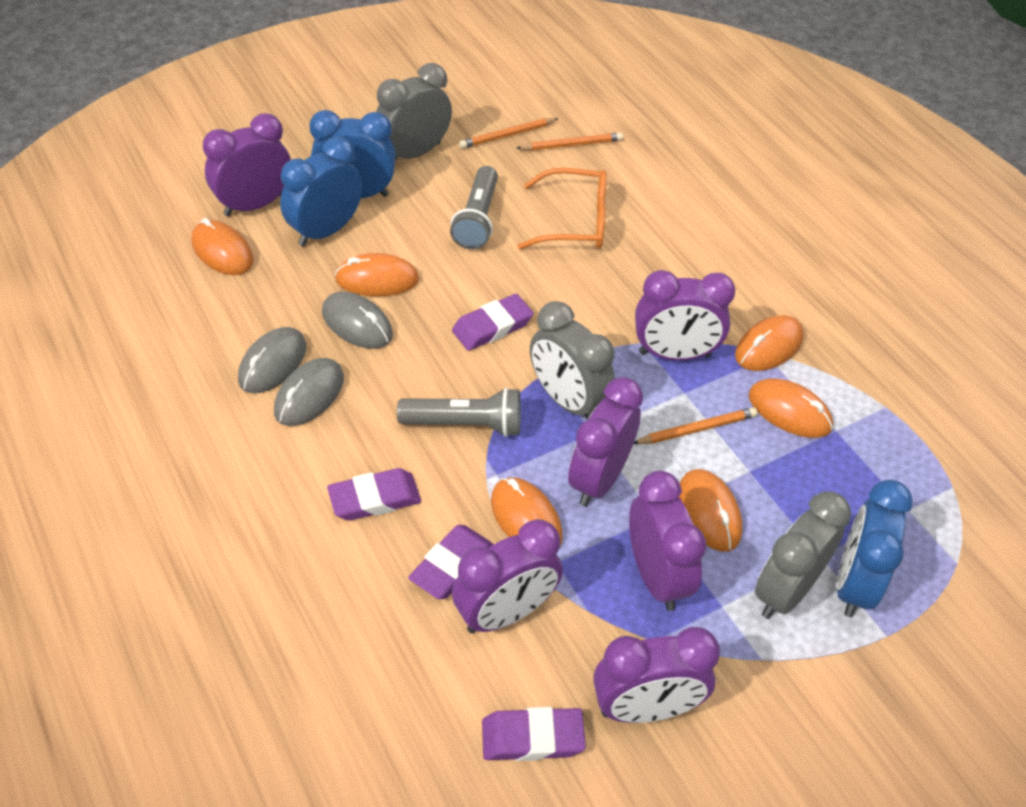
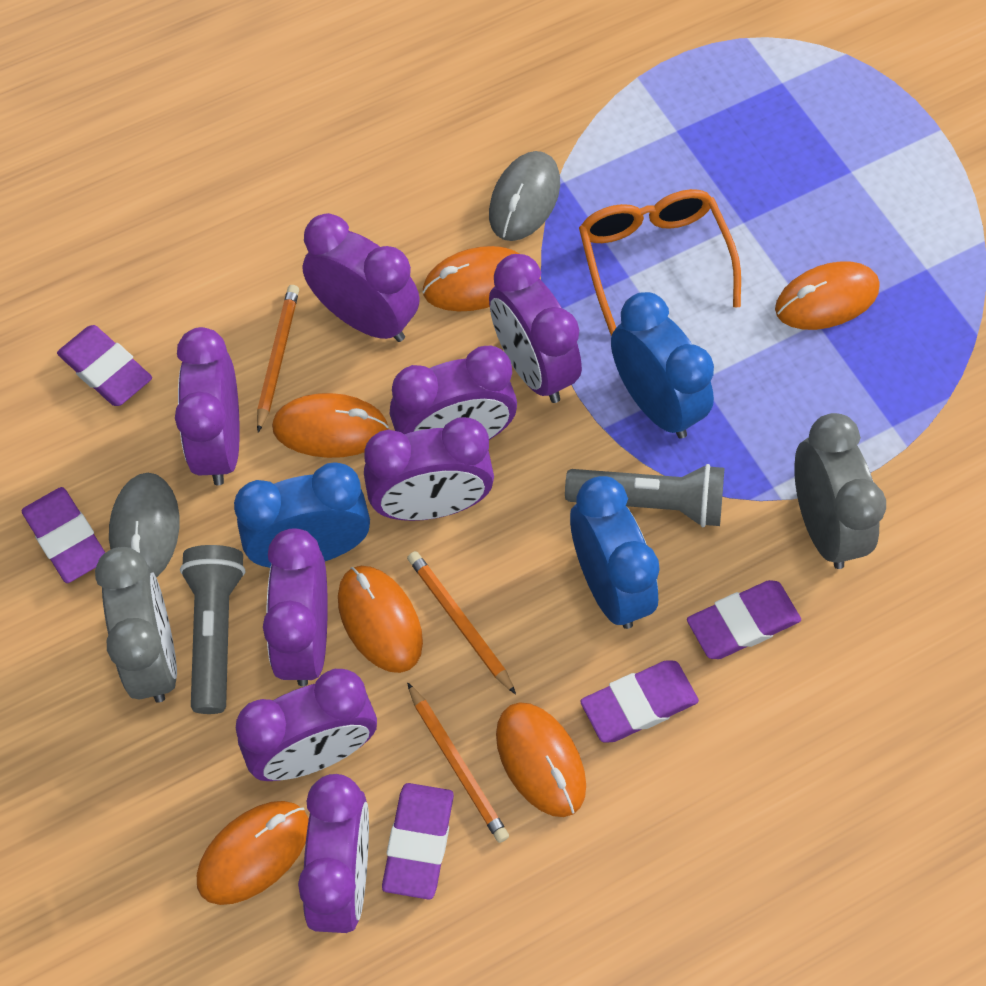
grey clock: 3 -> 2
grey mouse: 3 -> 2
purple clock: 6 -> 8
purple eraser: 4 -> 5

